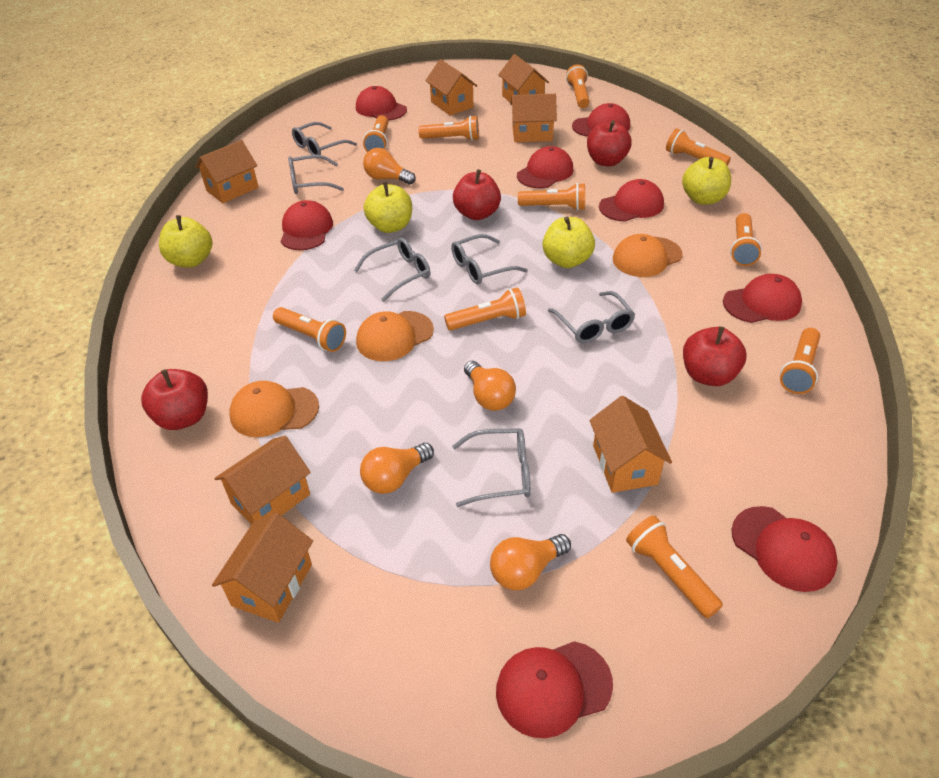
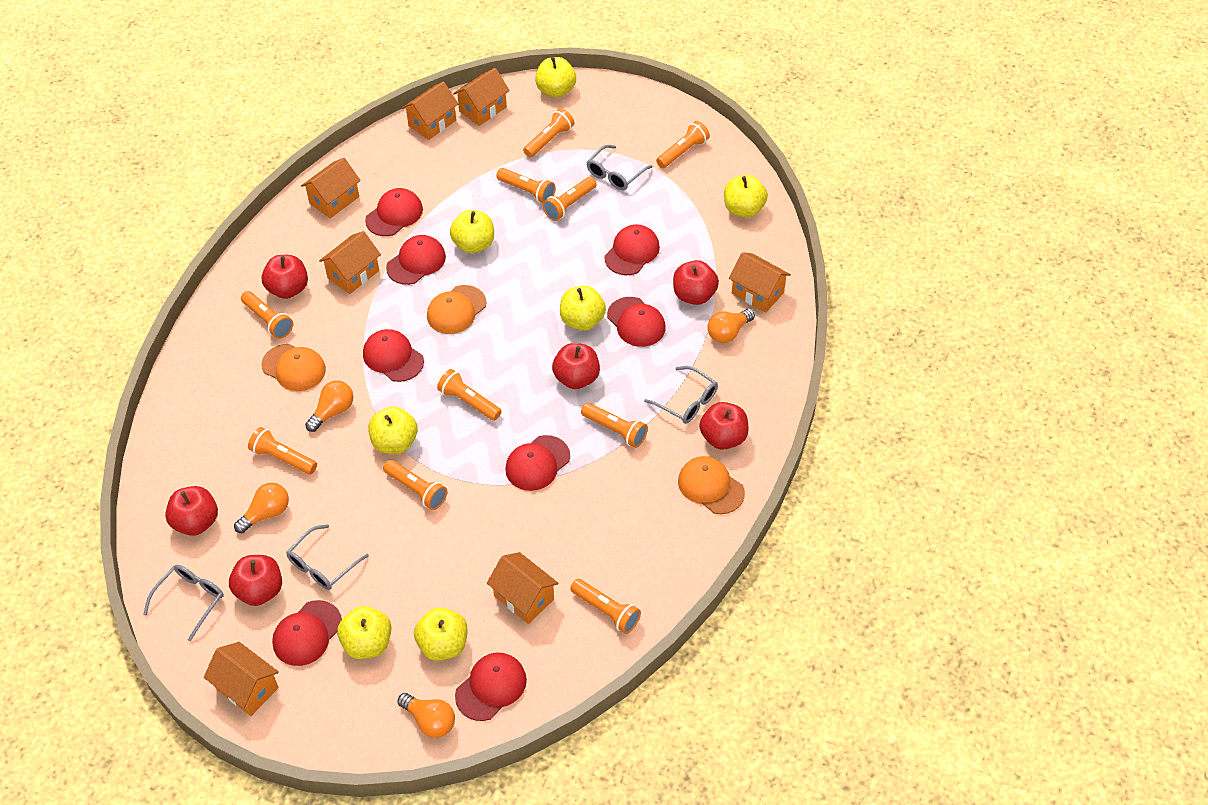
grey glasses: 6 -> 4
red apple: 4 -> 6
yellow apple: 4 -> 7

